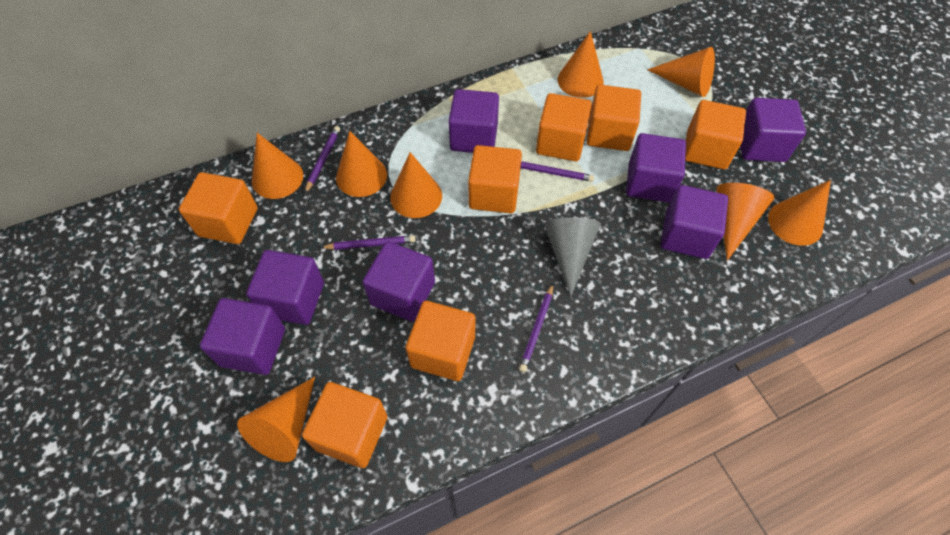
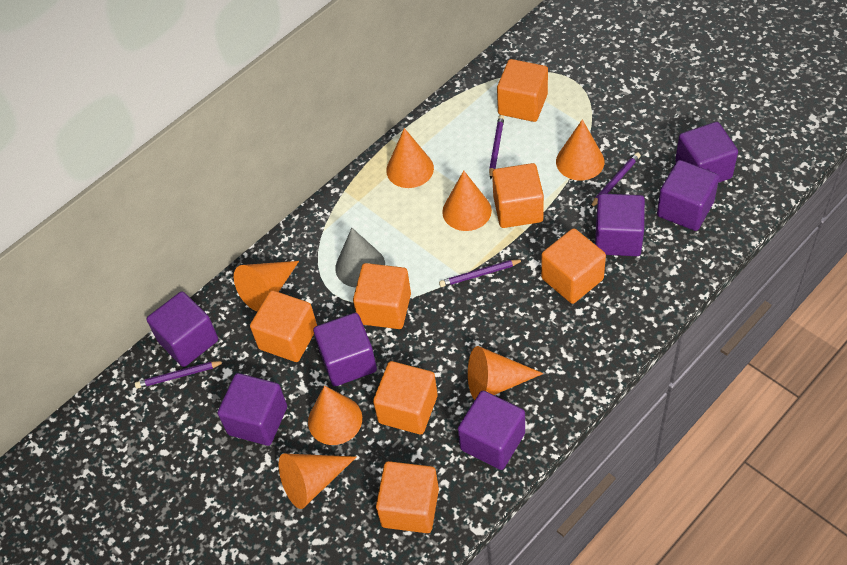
orange cone: 8 -> 7

